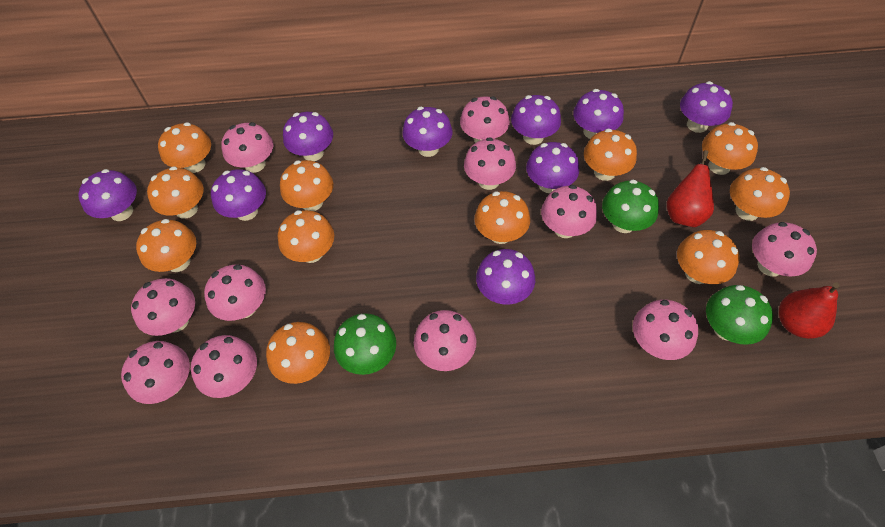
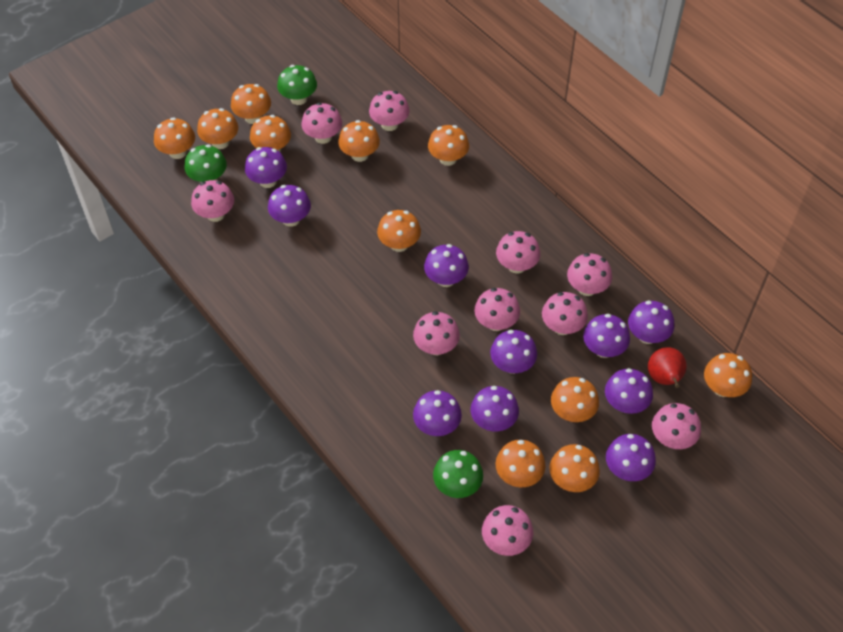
pink mushroom: 11 -> 10
purple mushroom: 9 -> 10
red pear: 2 -> 1

